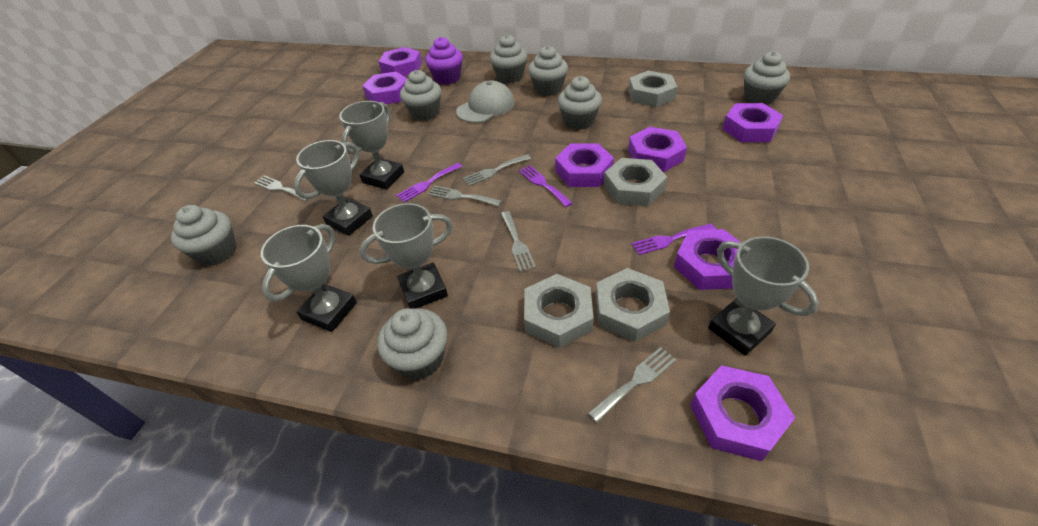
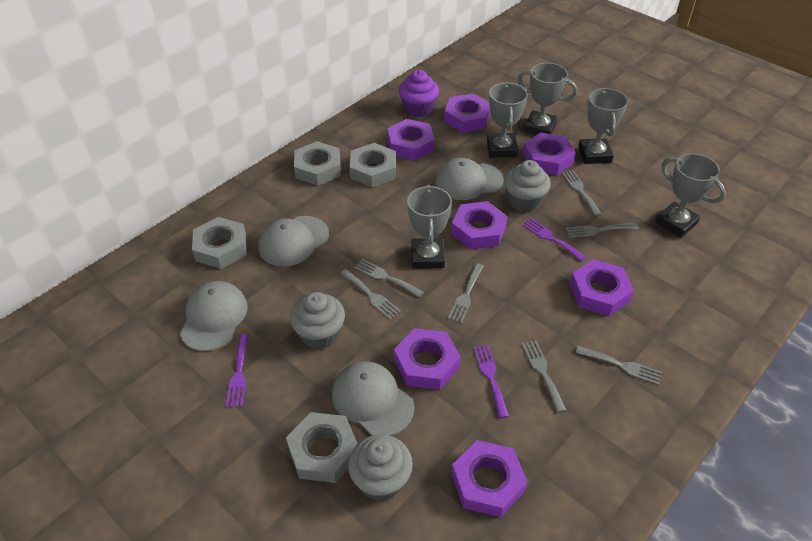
grey cap: 1 -> 4
grey cupcake: 7 -> 3
grey fork: 5 -> 7

